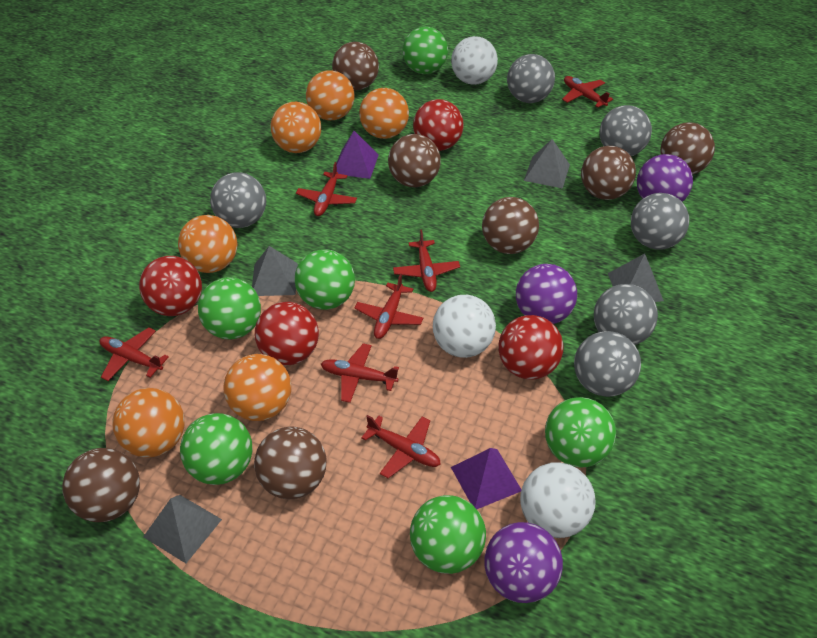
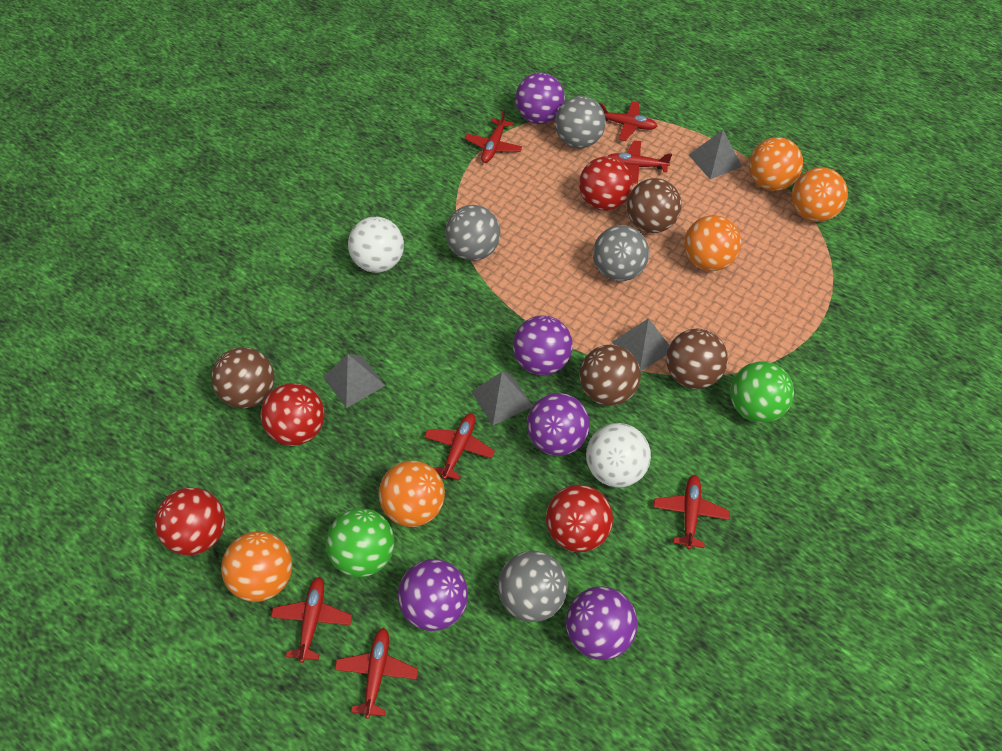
brown ball: 7 -> 4
green ball: 6 -> 2
grey ball: 6 -> 4
orange ball: 6 -> 5
purple ball: 3 -> 5
purple pyramid: 2 -> 0
white ball: 3 -> 2

